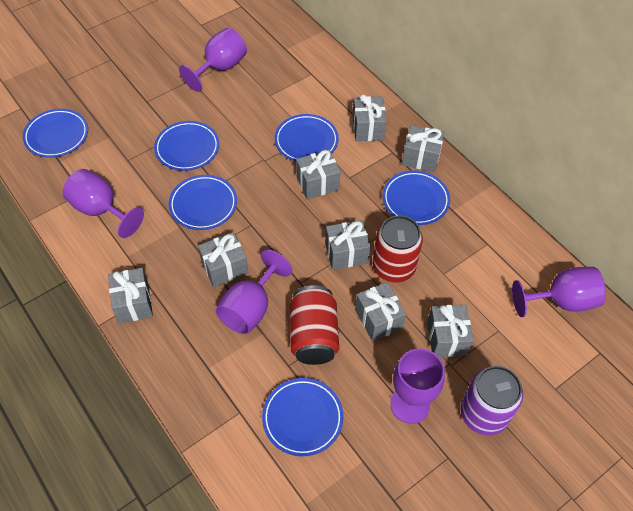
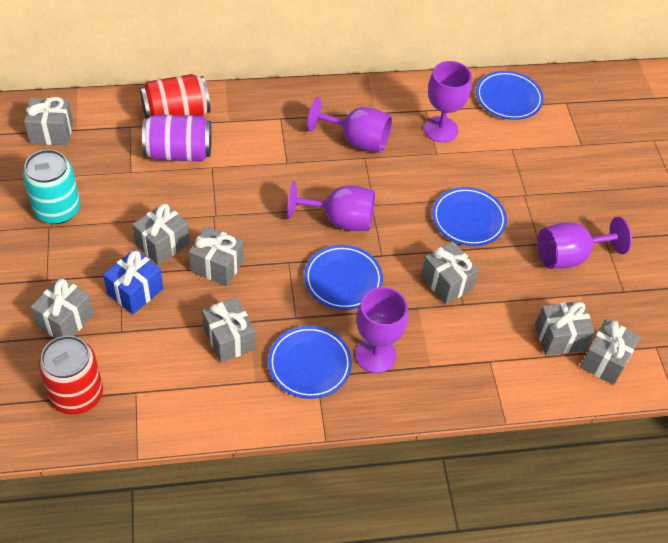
blue gift: 0 -> 1
blue plate: 6 -> 4
turquoise can: 0 -> 1

